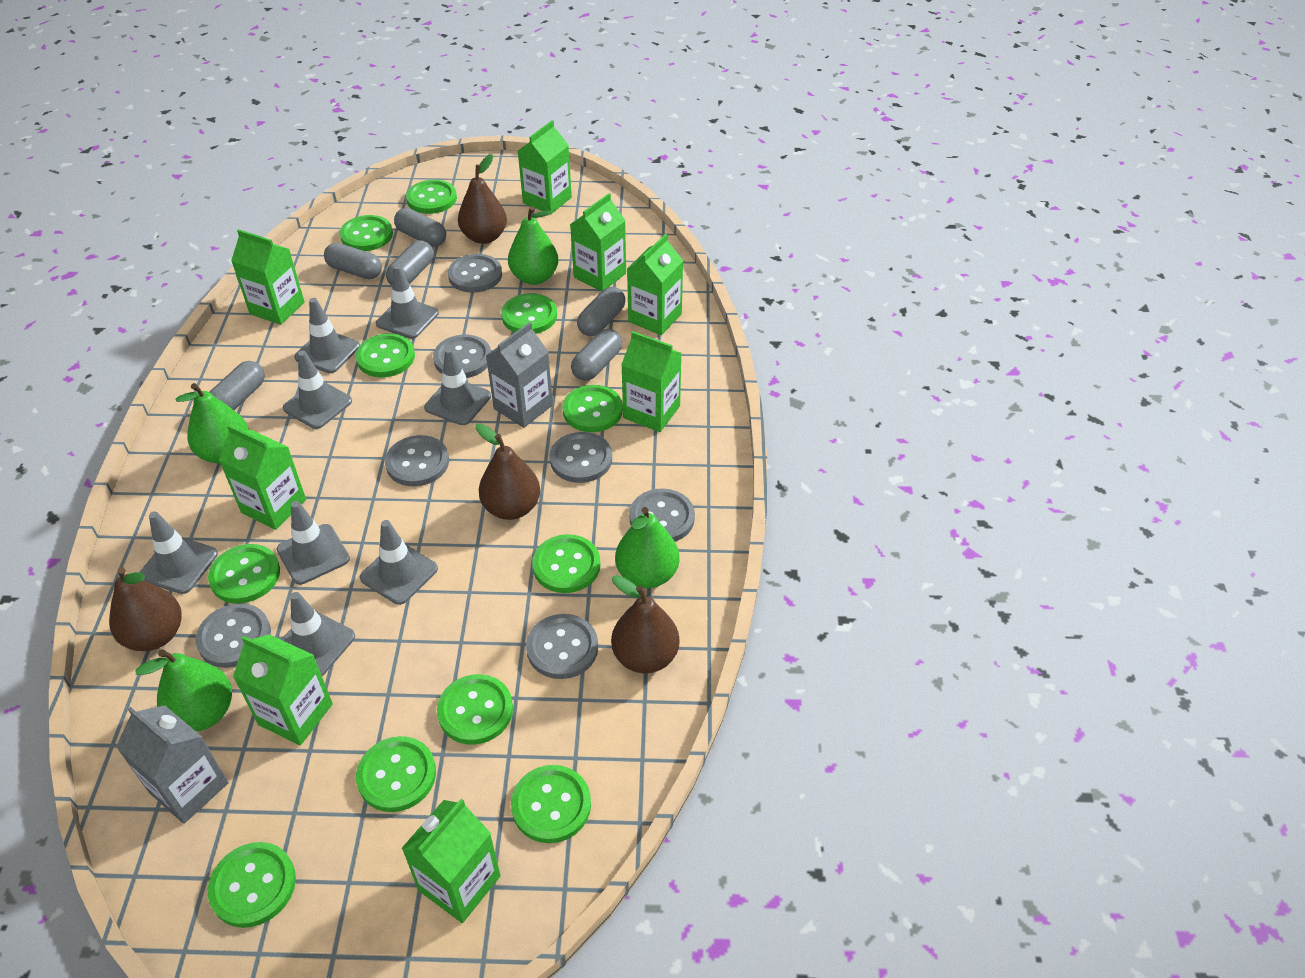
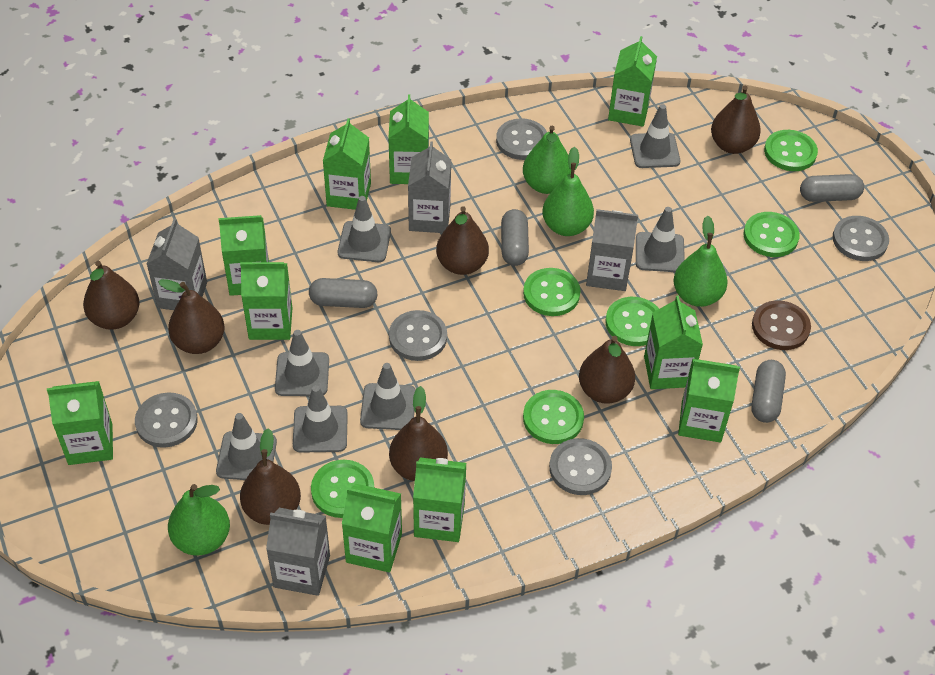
brown button: 0 -> 1
brown pear: 4 -> 7
green button: 11 -> 6
green carton: 8 -> 10
grey button: 7 -> 5
grey capsule: 6 -> 4
grey carton: 2 -> 4
grey traffic cone: 8 -> 7

